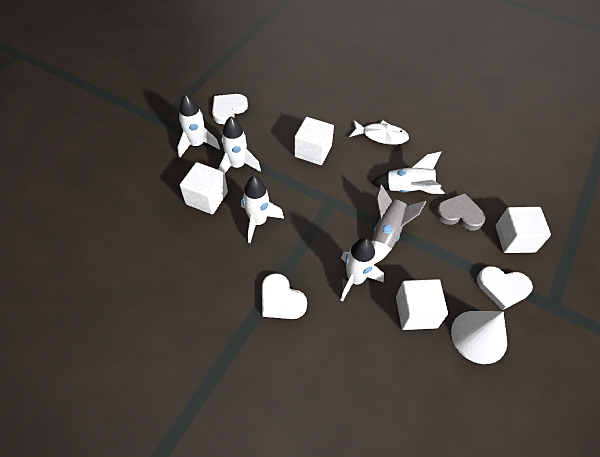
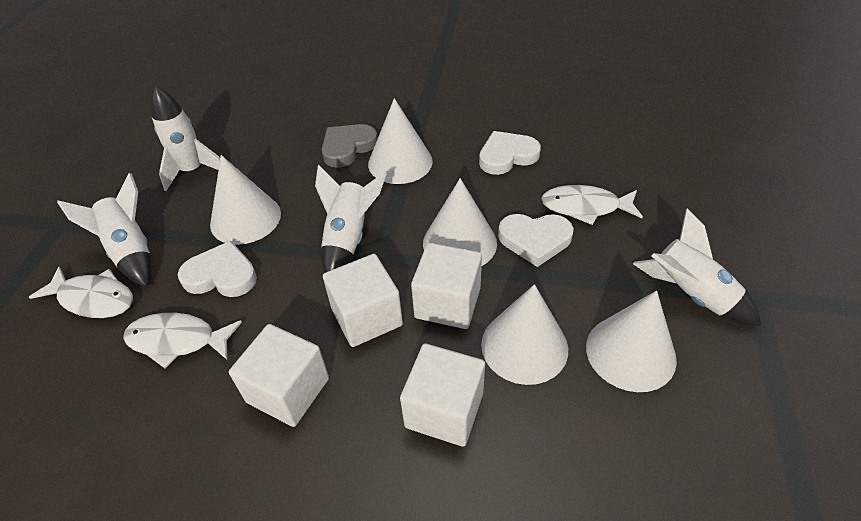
grey rocket: 1 -> 0
white cone: 1 -> 5
white fish: 1 -> 3
white rocket: 5 -> 4

